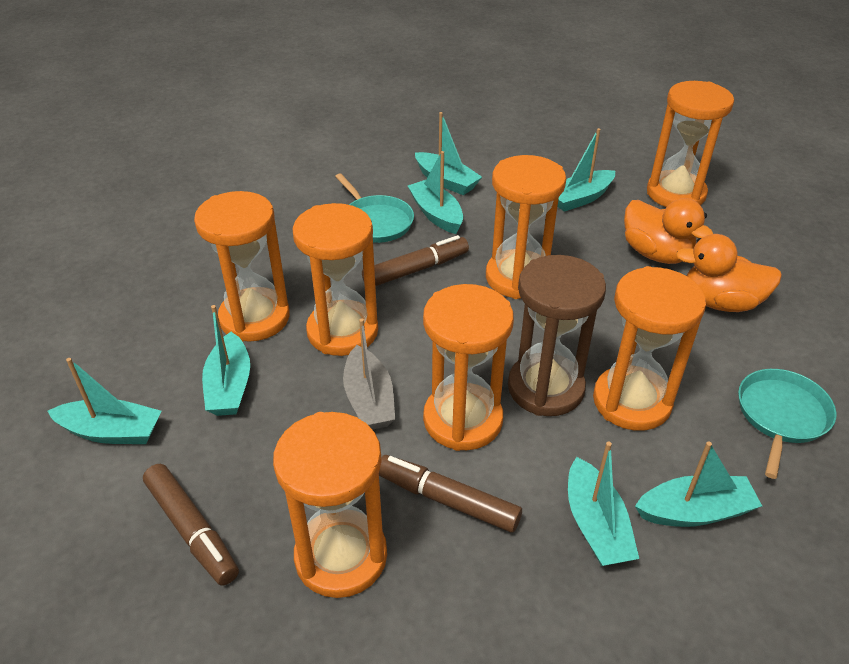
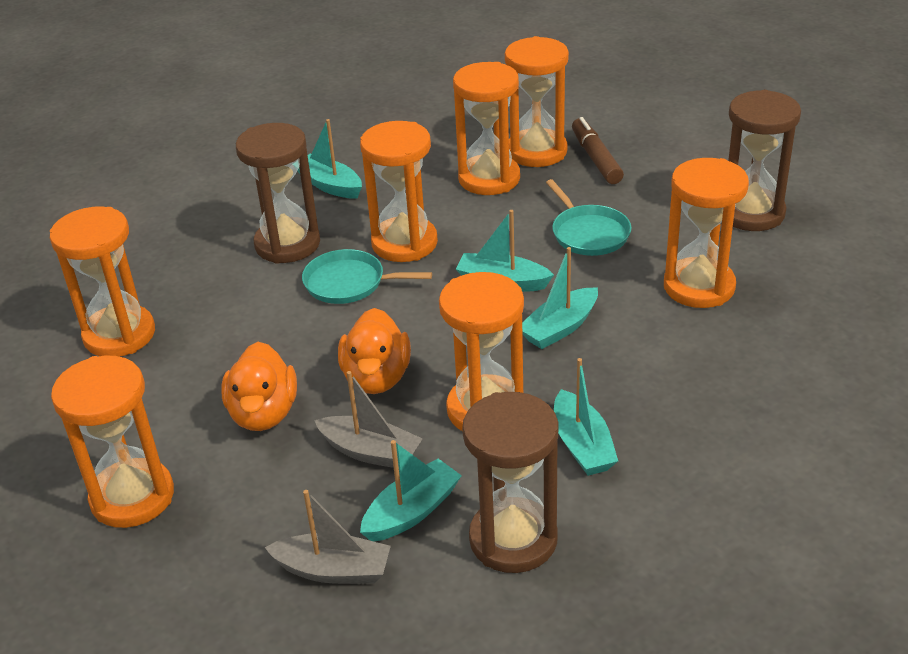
brown hourglass: 1 -> 3
brown marker: 3 -> 1
grey boat: 1 -> 2
turquoise boat: 7 -> 5

